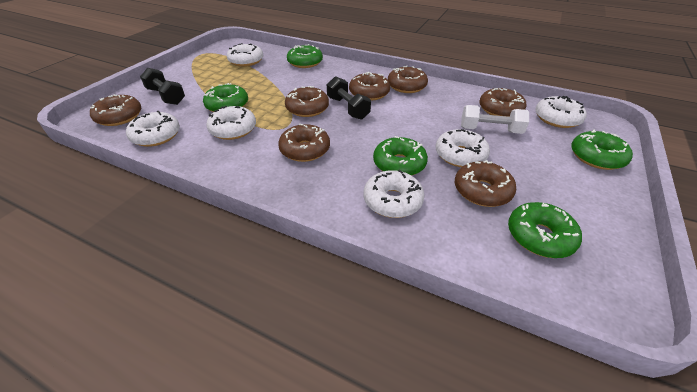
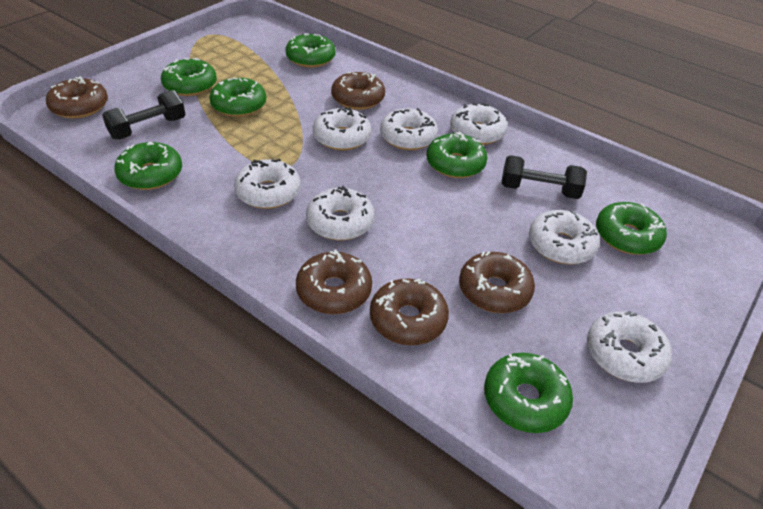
brown donut: 7 -> 5
green donut: 5 -> 7
white donut: 6 -> 7
white dumbbell: 1 -> 0

